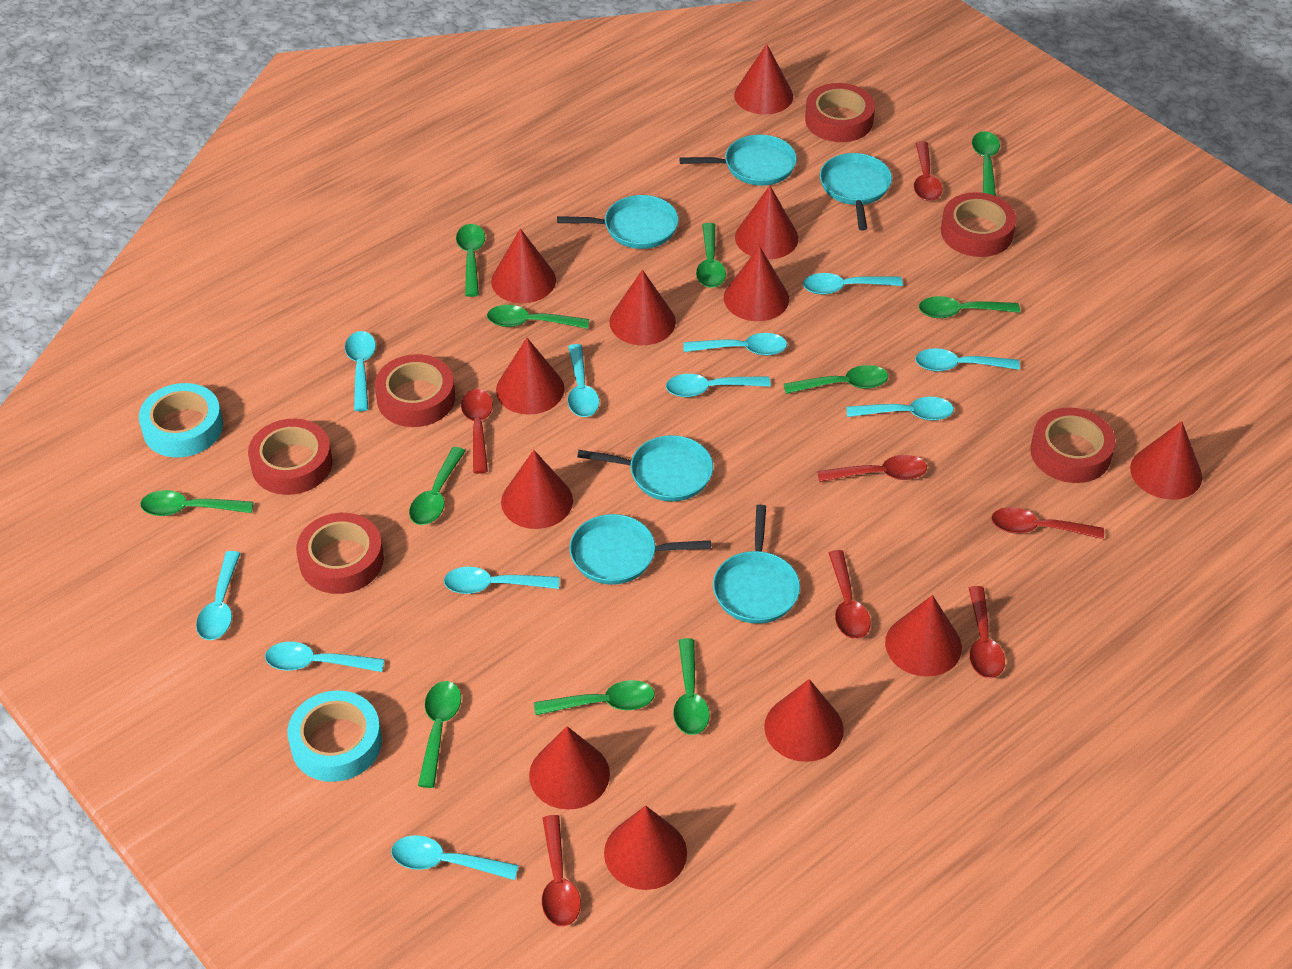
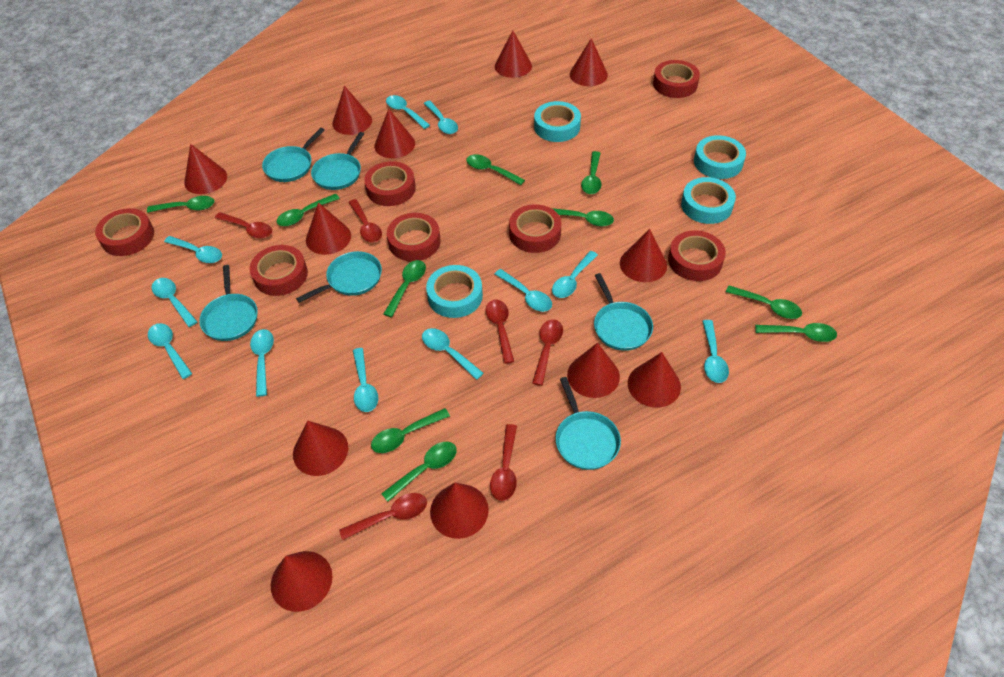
green spoon: 11 -> 10
red spoon: 7 -> 6
red tape: 6 -> 7
turquoise tape: 2 -> 4

